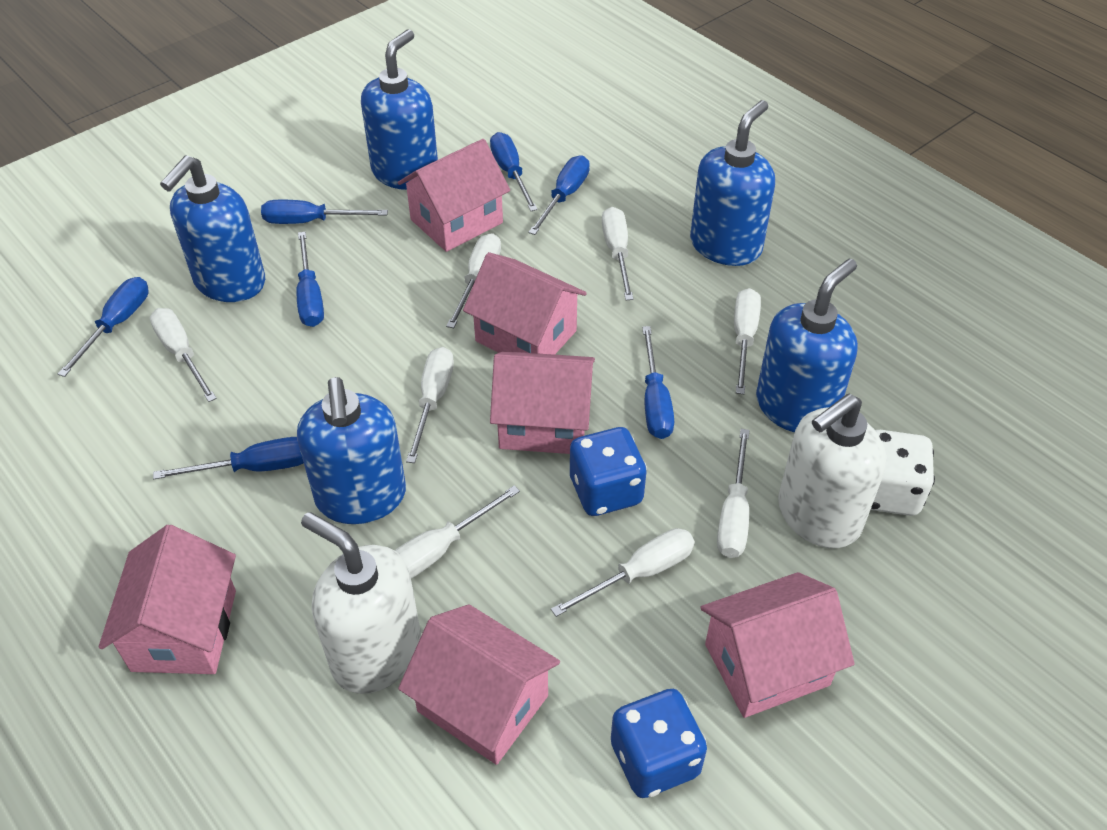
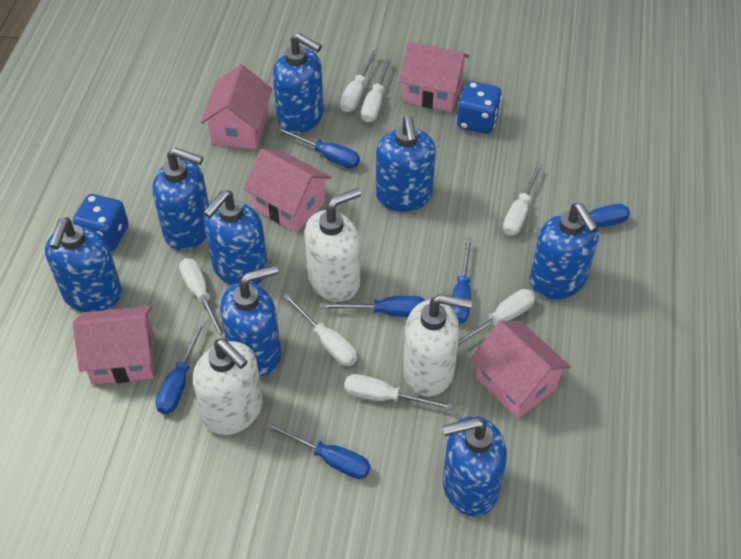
blue screwdriver: 7 -> 6
blue soap dispenser: 5 -> 8
pink house: 6 -> 5
white dice: 1 -> 0
white screwdriver: 8 -> 7
white soap dispenser: 2 -> 3

